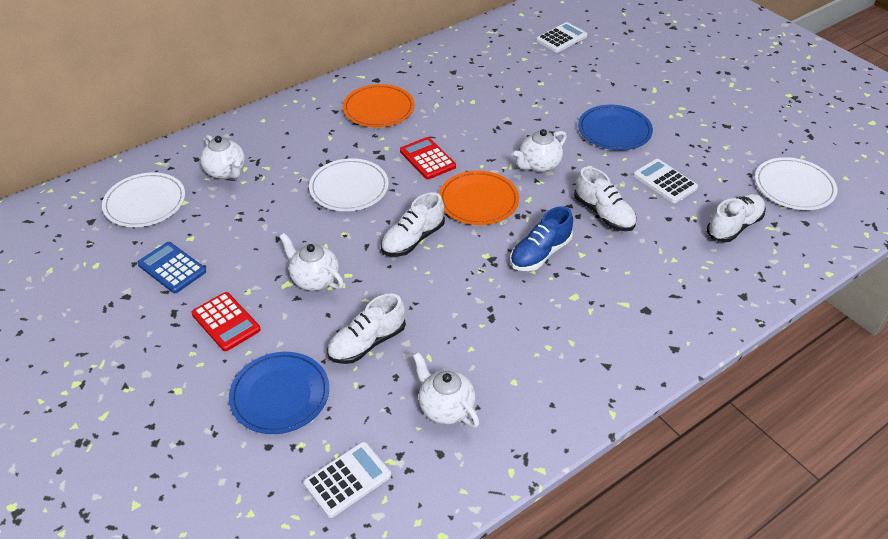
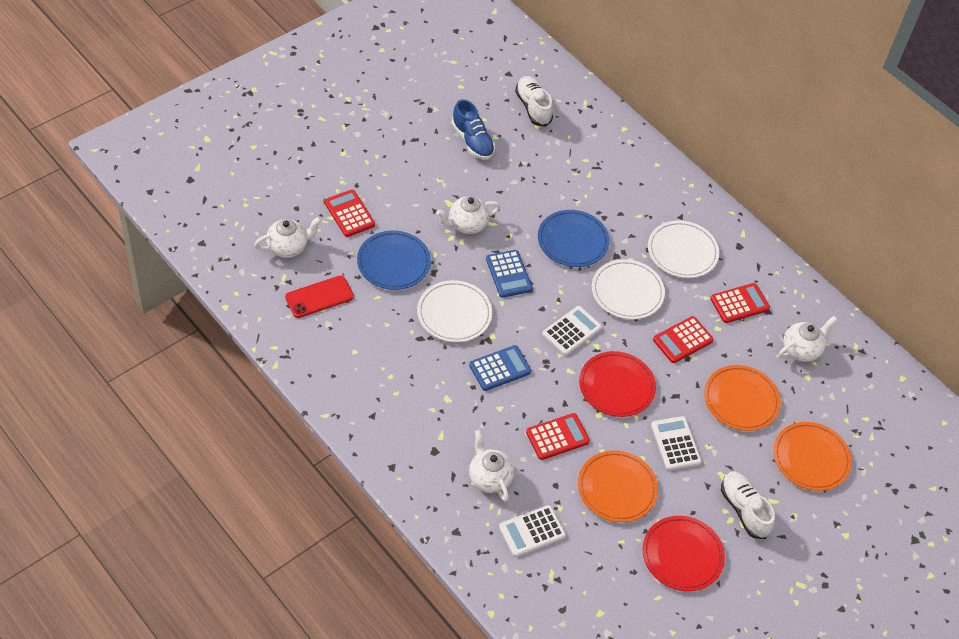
blue calculator: 1 -> 2
orange plate: 2 -> 3
red calculator: 2 -> 4
red phone: 0 -> 1
red plate: 0 -> 2
white shoe: 4 -> 2

